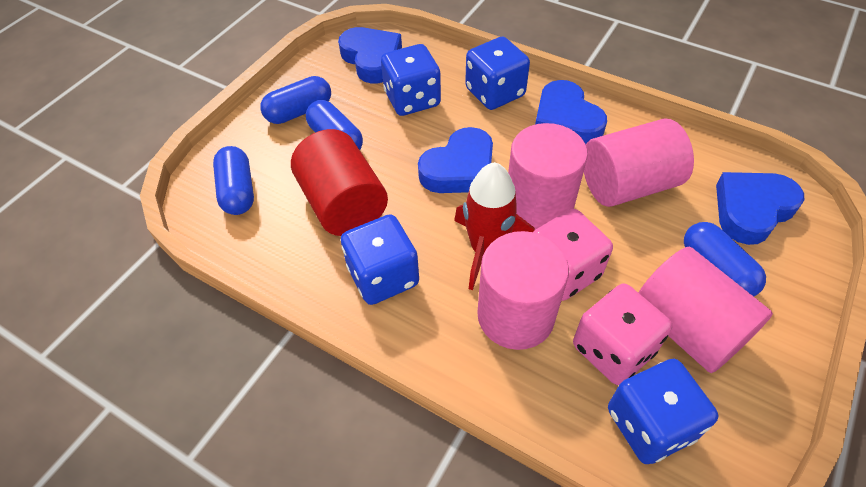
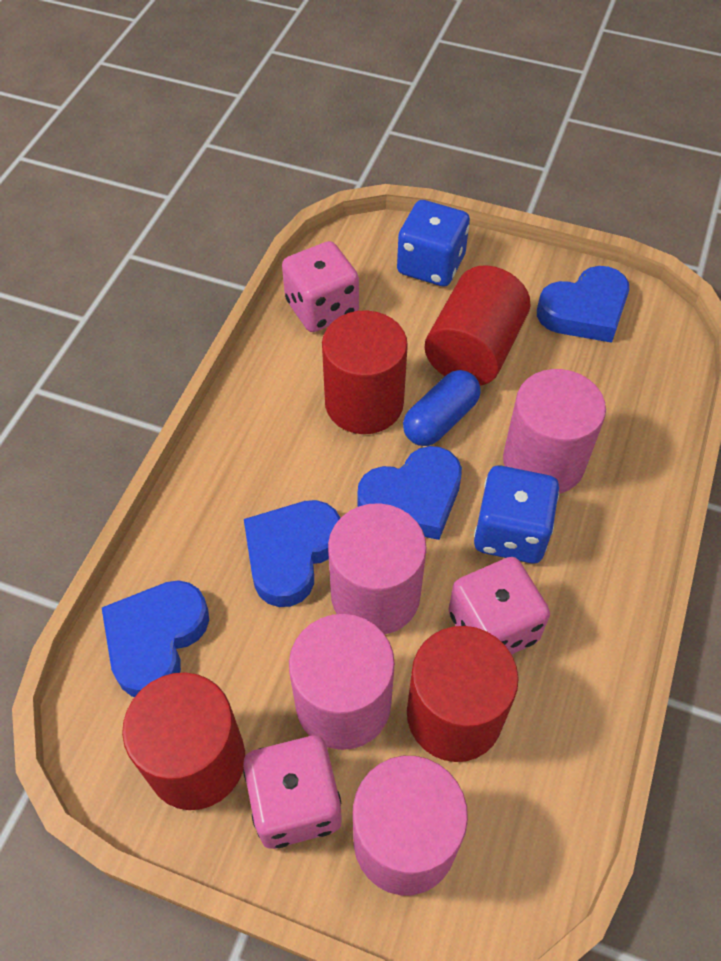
blue capsule: 4 -> 1
blue dice: 4 -> 2
pink dice: 2 -> 3
red cylinder: 1 -> 4
red rocket: 1 -> 0

